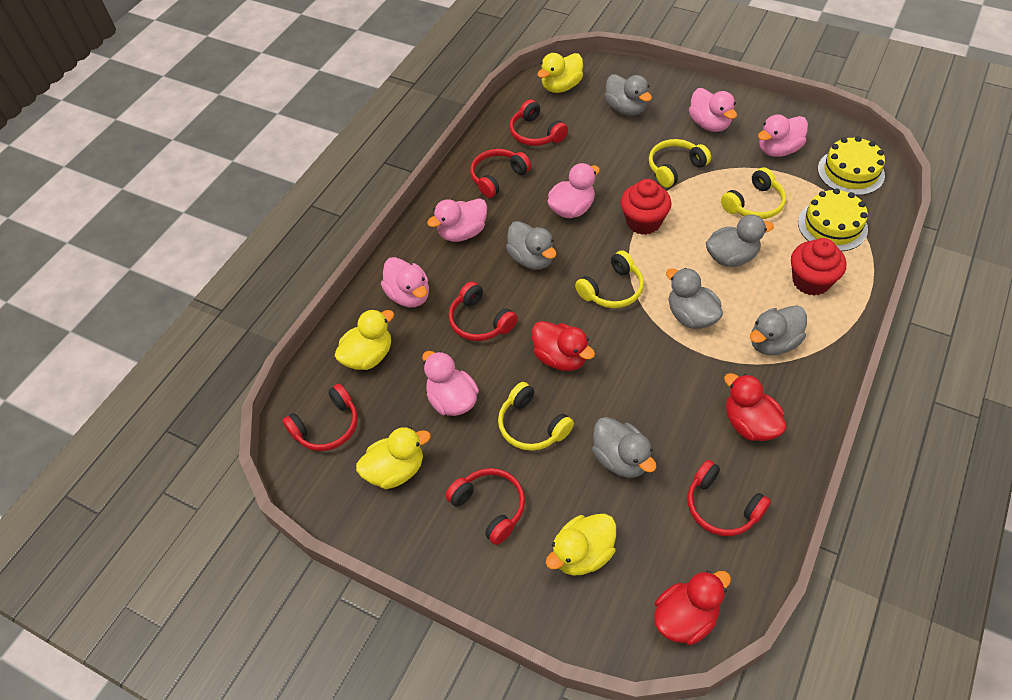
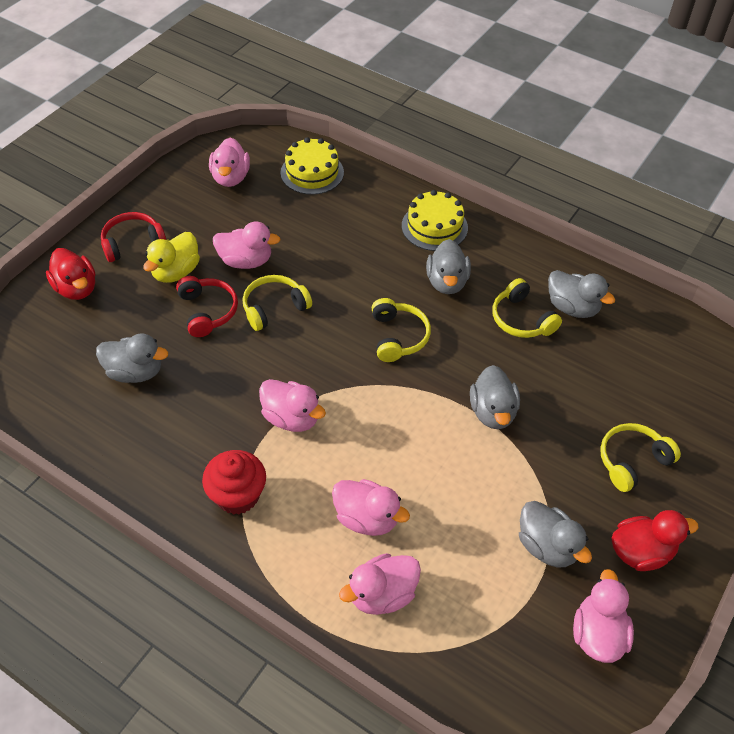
grey duck: 6 -> 5
red cupcake: 2 -> 1
red duck: 3 -> 2
red headphones: 6 -> 2
yellow duck: 4 -> 1

